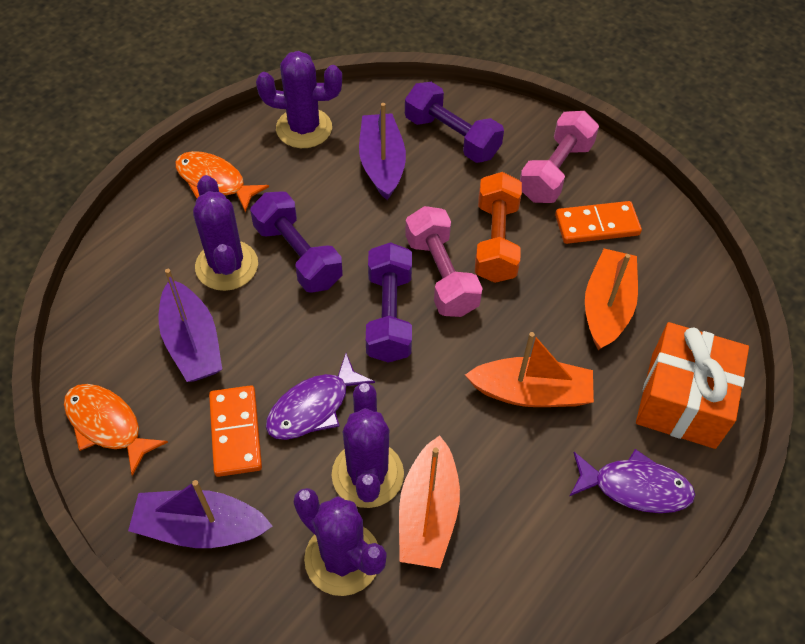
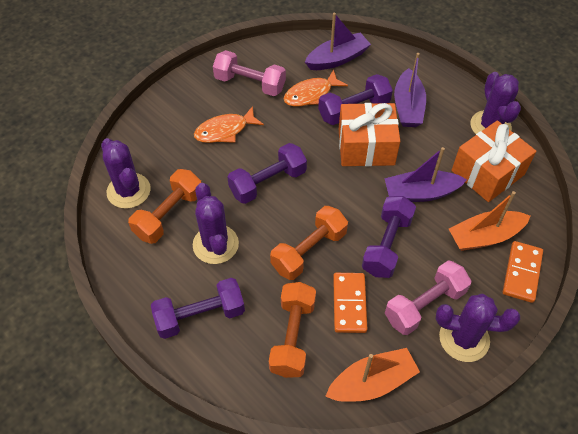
orange boat: 3 -> 2
orange dumbbell: 1 -> 3
orange gift: 1 -> 2
purple dumbbell: 3 -> 4
purple fish: 2 -> 0

